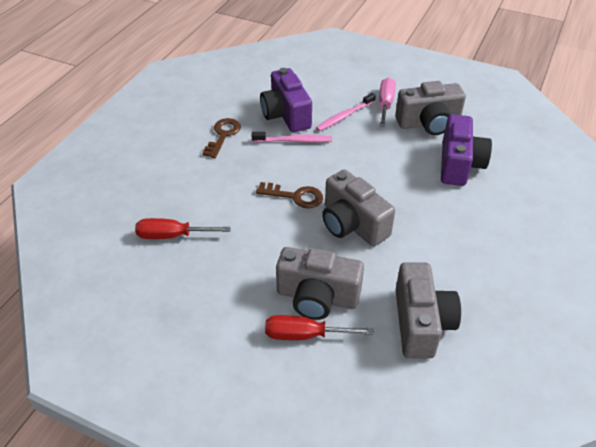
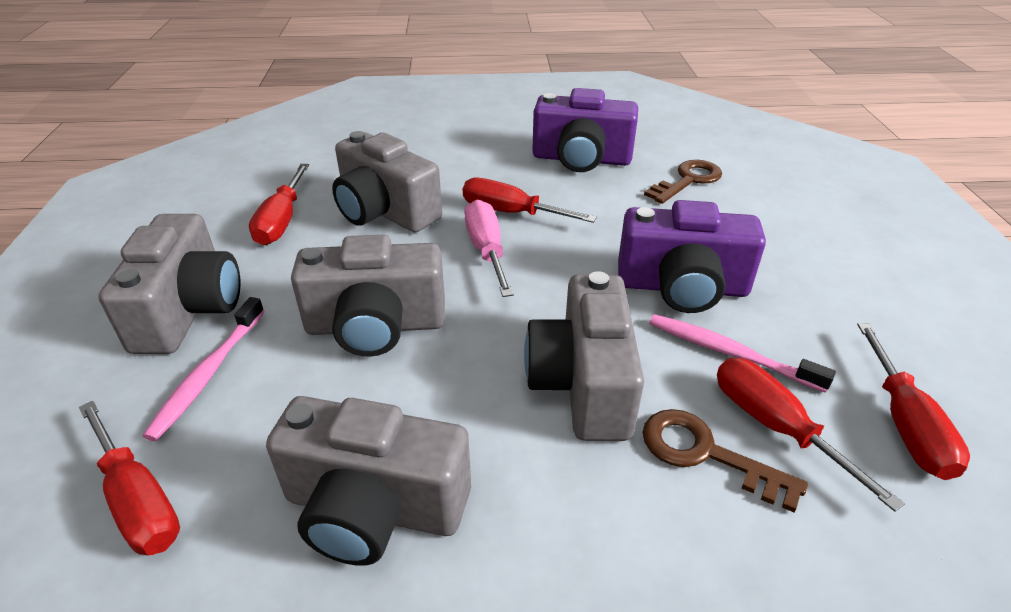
grey camera: 4 -> 5
red screwdriver: 2 -> 5

